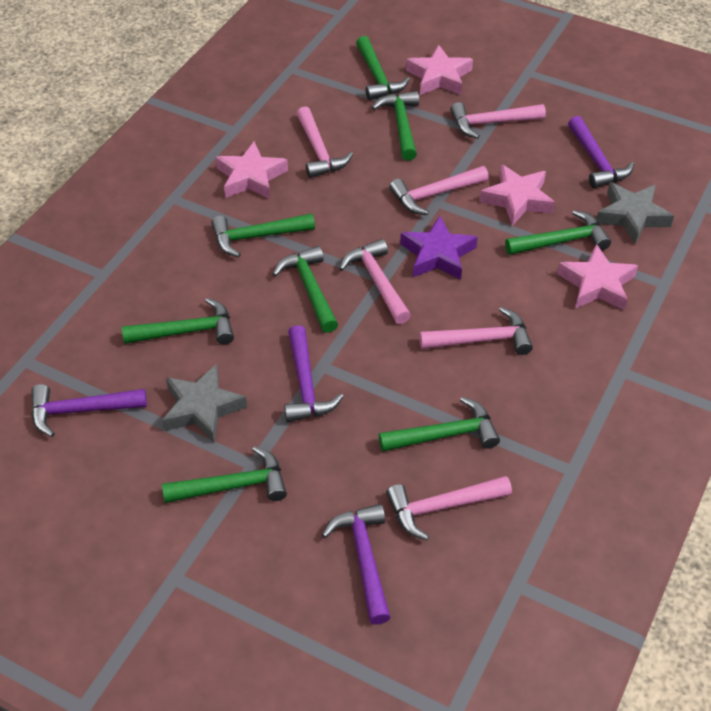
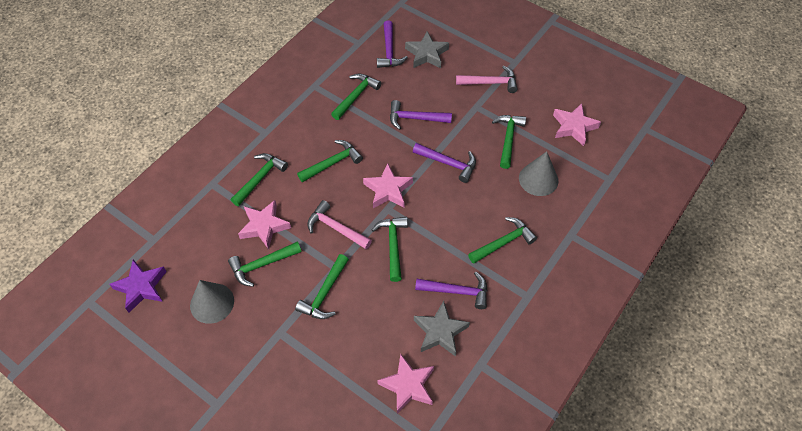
grey cone: 0 -> 2
pink hammer: 6 -> 2

